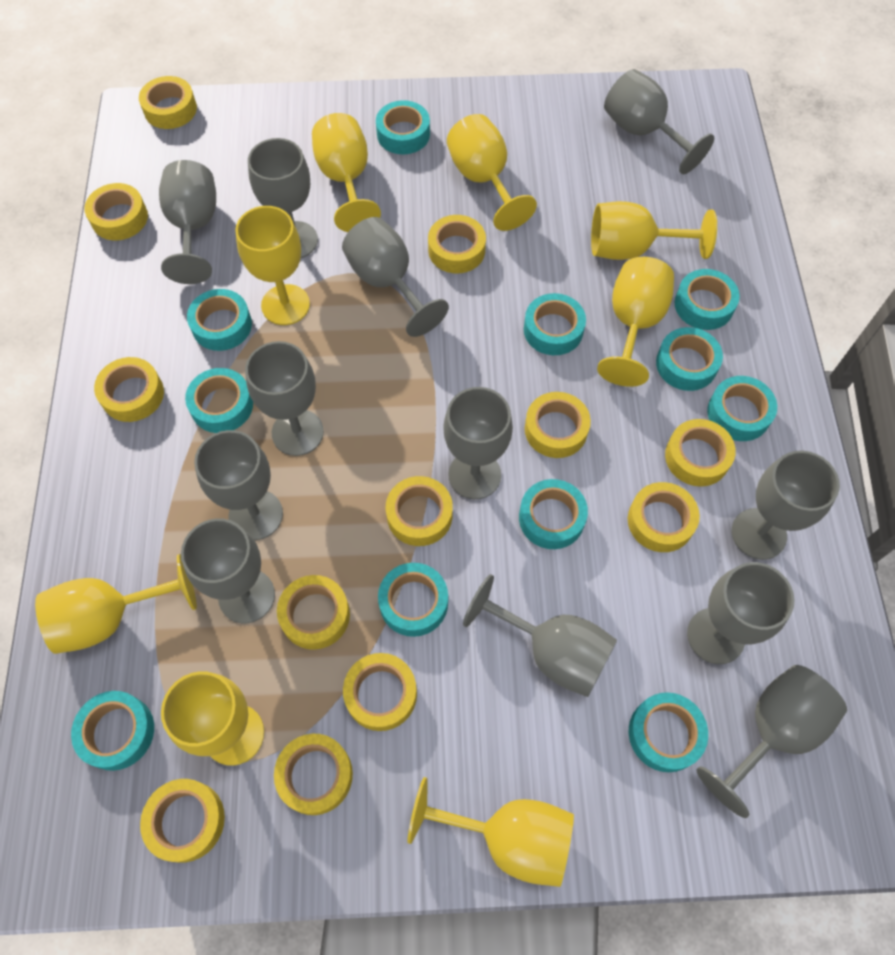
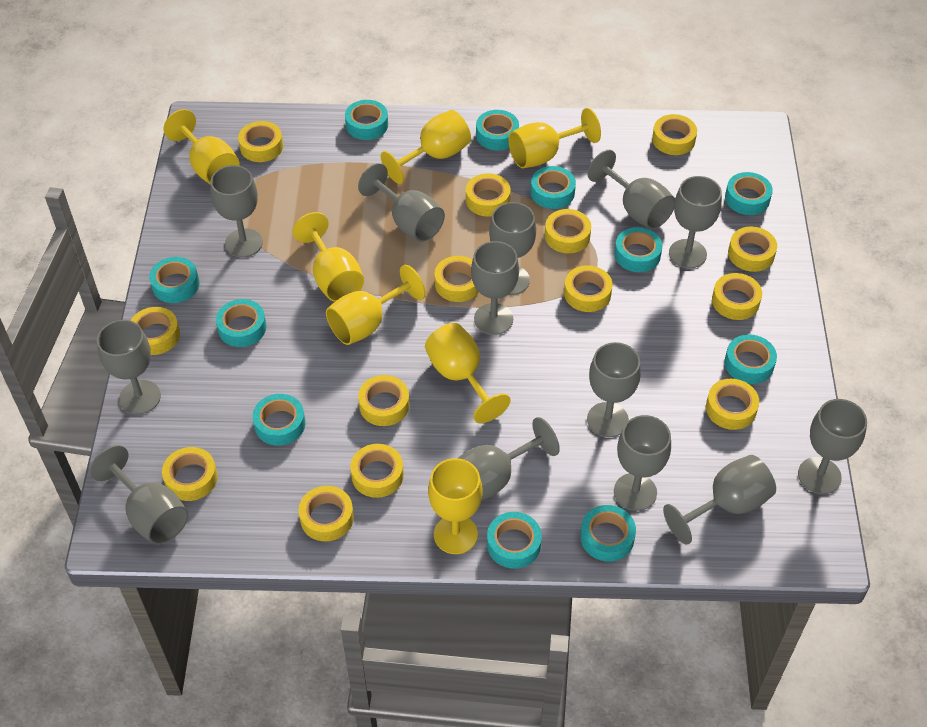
grey goblet: 12 -> 13
yellow goblet: 8 -> 7
yellow tape: 12 -> 14

